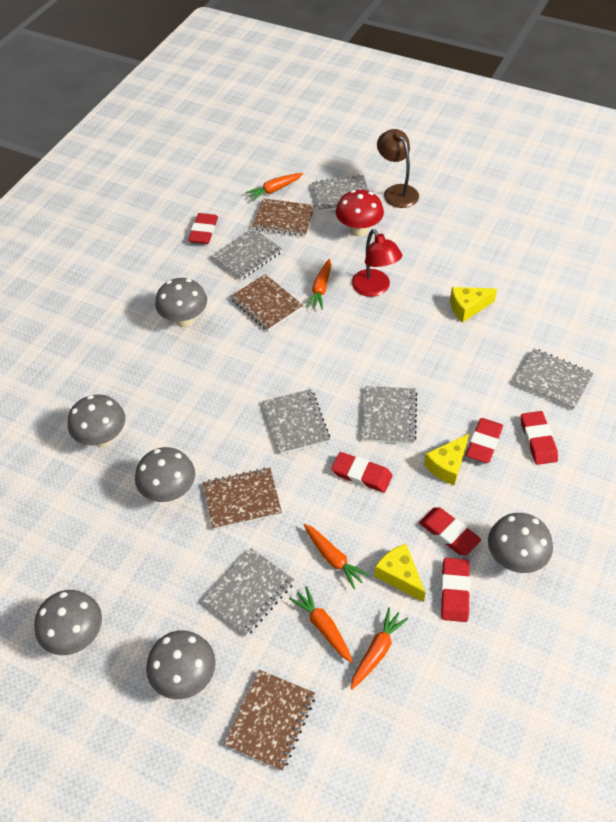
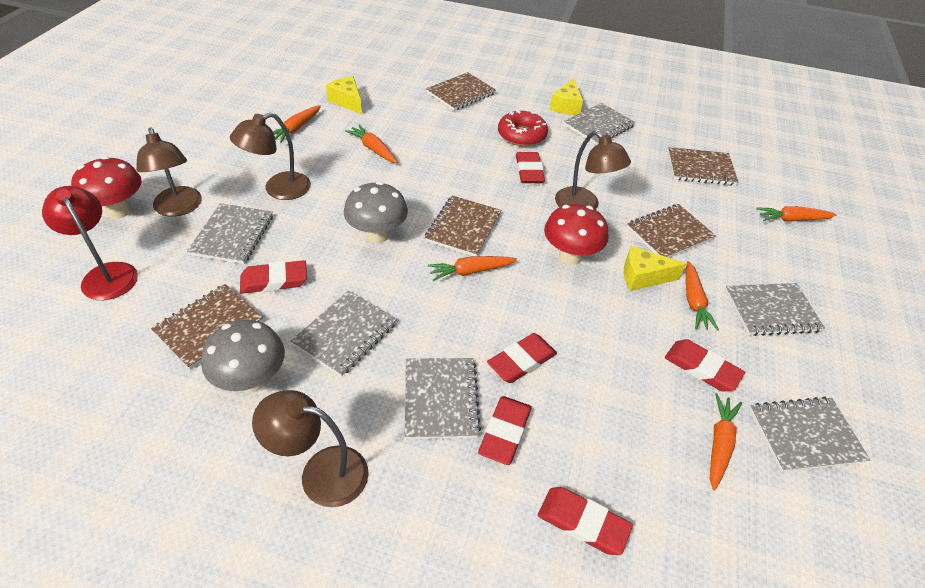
brown lamp: 1 -> 4
brown notebook: 4 -> 5
grey mushroom: 6 -> 2
orange carrot: 5 -> 6
red donut: 0 -> 1
red mushroom: 1 -> 2

